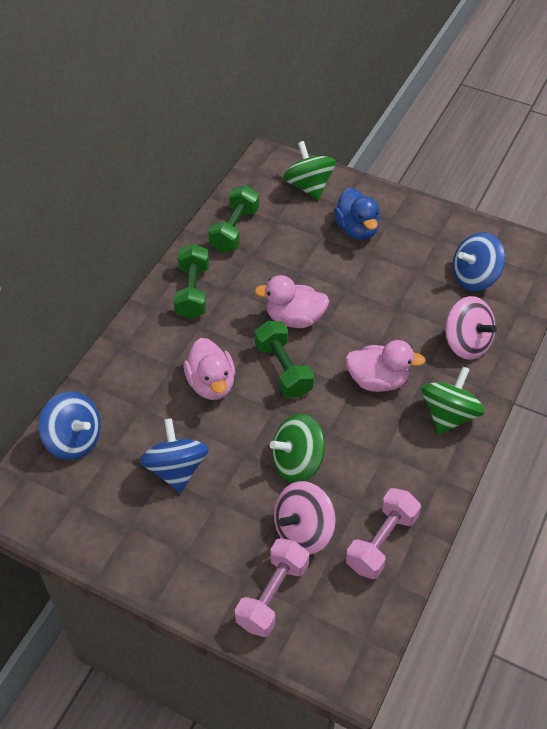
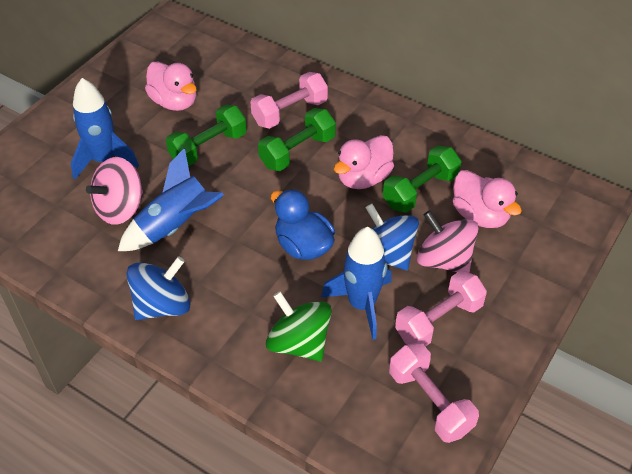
blue rocket: 0 -> 3
blue spinning top: 3 -> 2
green spinning top: 3 -> 1
pink dumbbell: 2 -> 3

